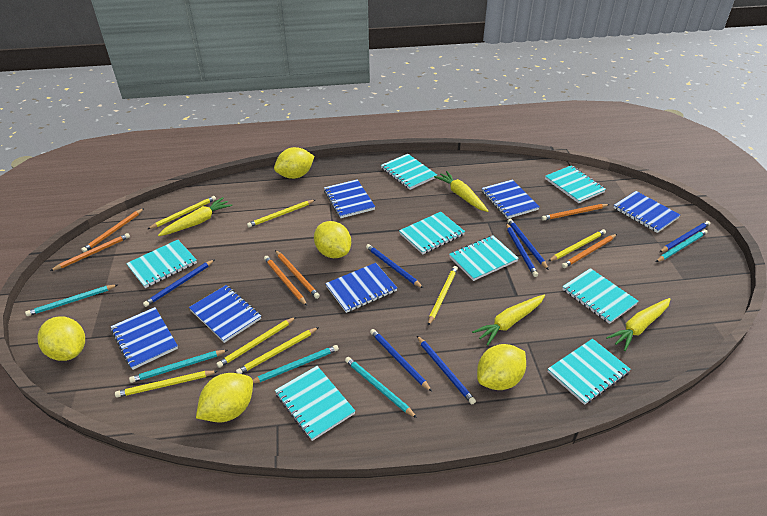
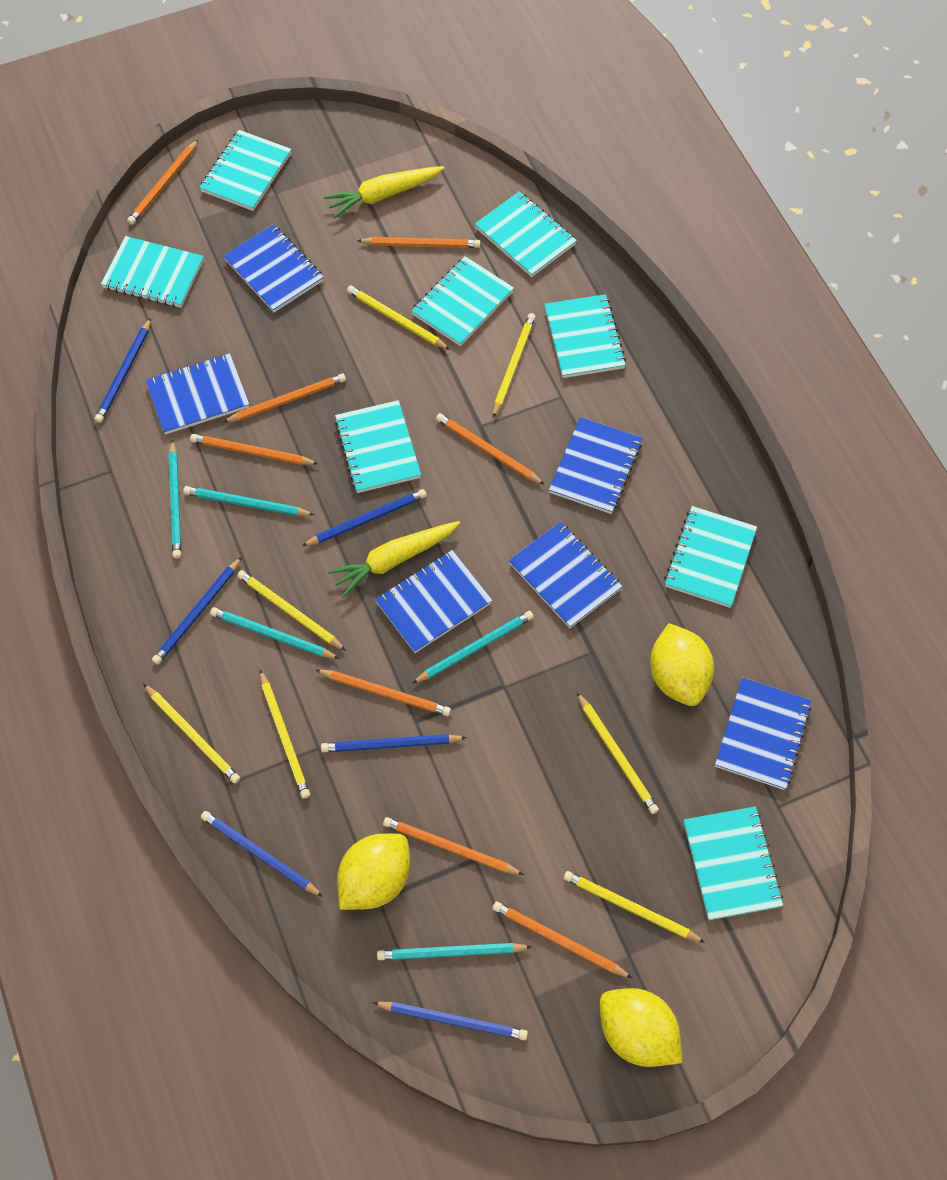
blue pencil: 7 -> 6
orange pencil: 6 -> 8
yellow carrot: 4 -> 2
yellow lemon: 5 -> 3

